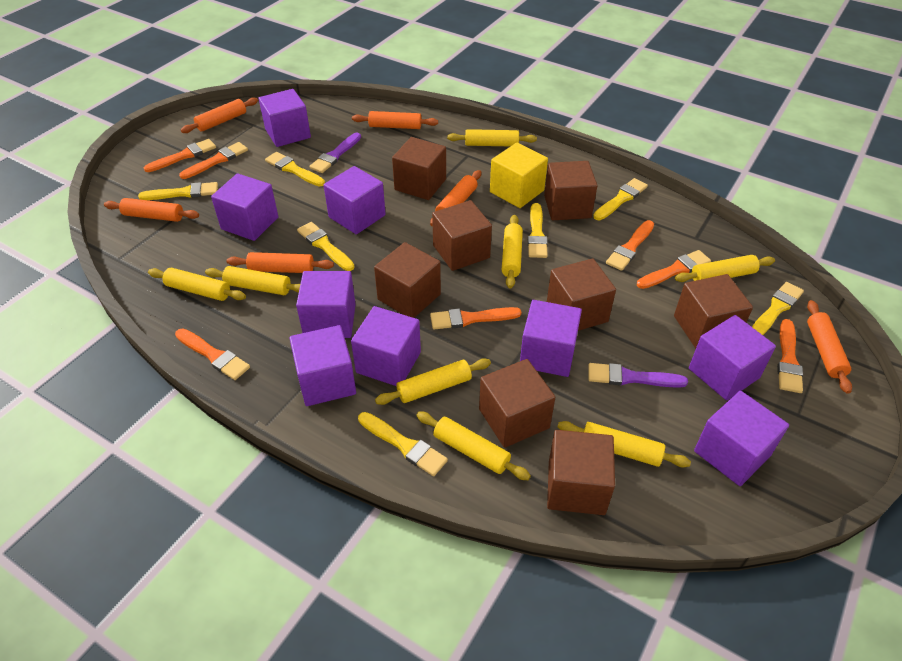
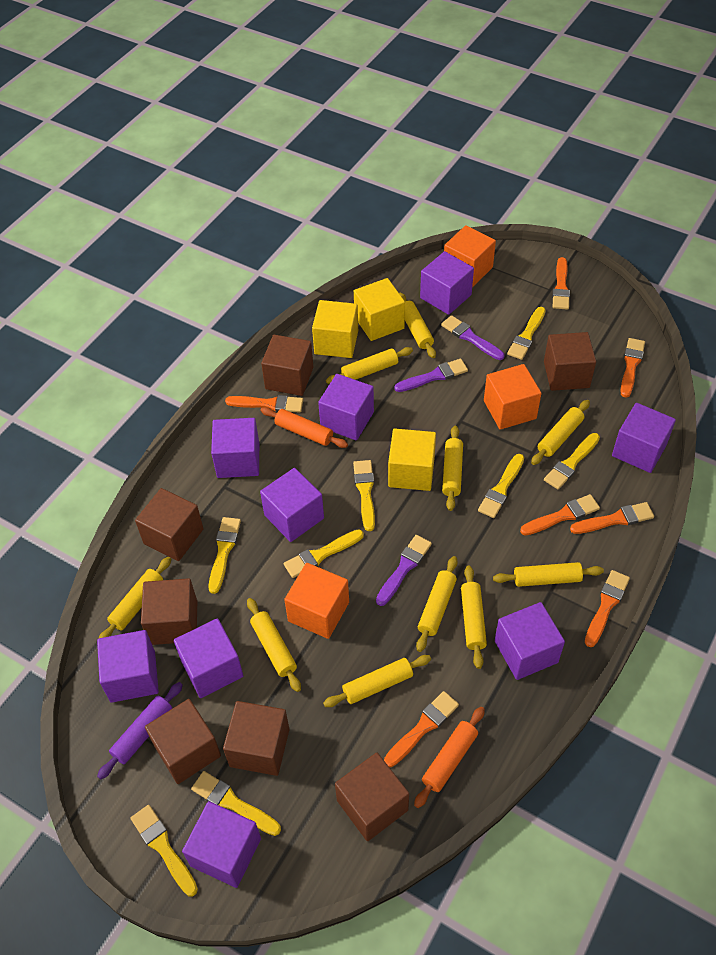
brown cube: 8 -> 7
orange cube: 0 -> 3
orange rolling pin: 6 -> 2
purple brush: 2 -> 3
purple rolling pin: 0 -> 1
yellow brush: 7 -> 8
yellow cube: 1 -> 3
yellow rolling pin: 8 -> 10

